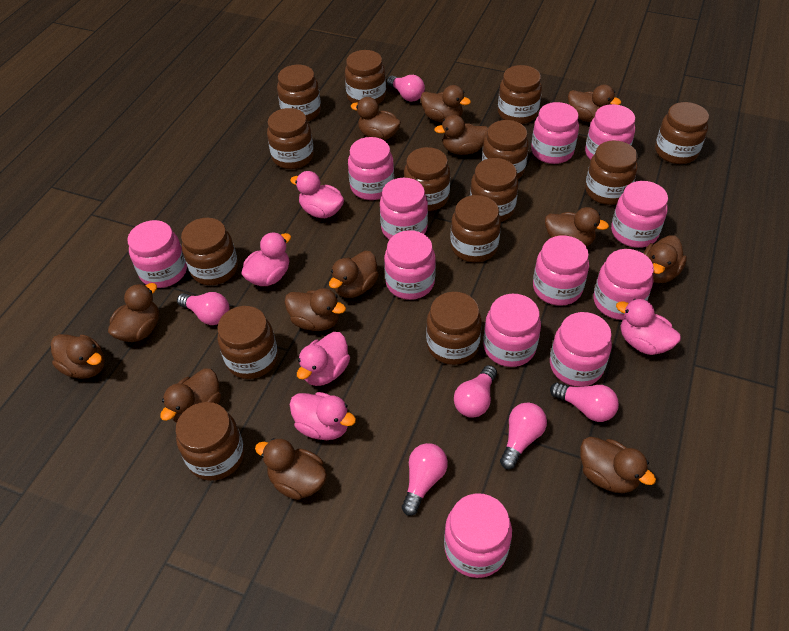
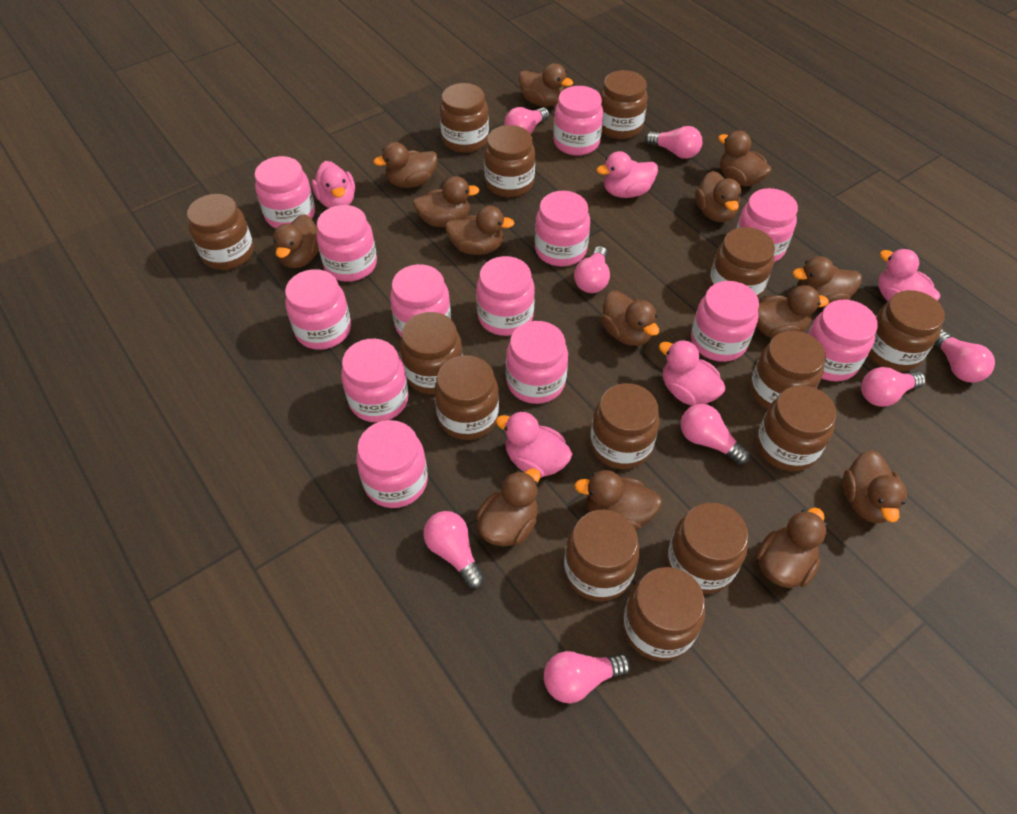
brown duck: 13 -> 14
pink jar: 12 -> 13
pink light bulb: 6 -> 8

